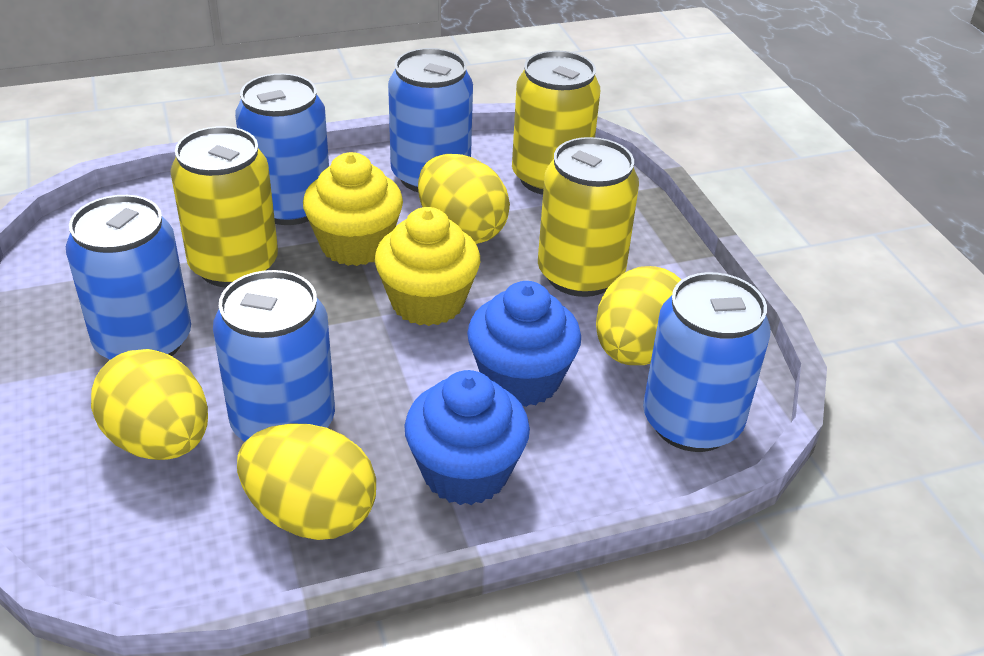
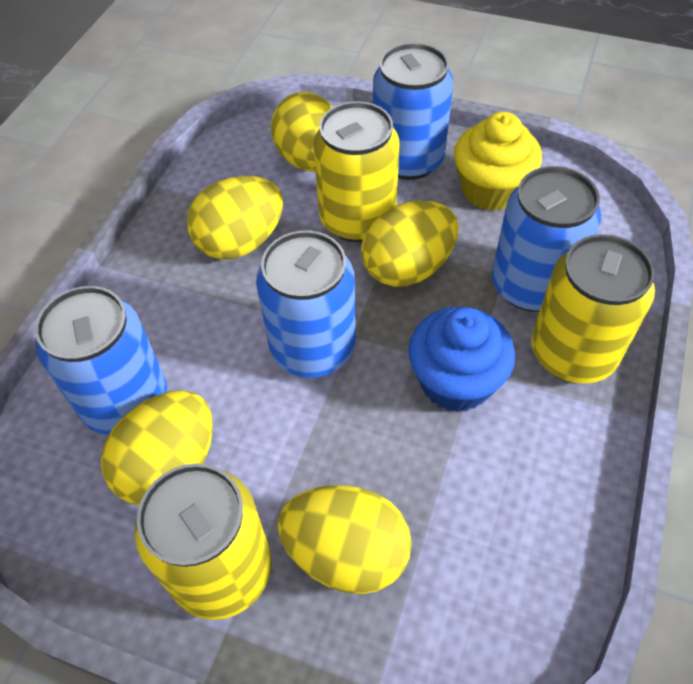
blue can: 5 -> 4
blue cupcake: 2 -> 1
yellow cupcake: 2 -> 1
yellow egg: 4 -> 5

